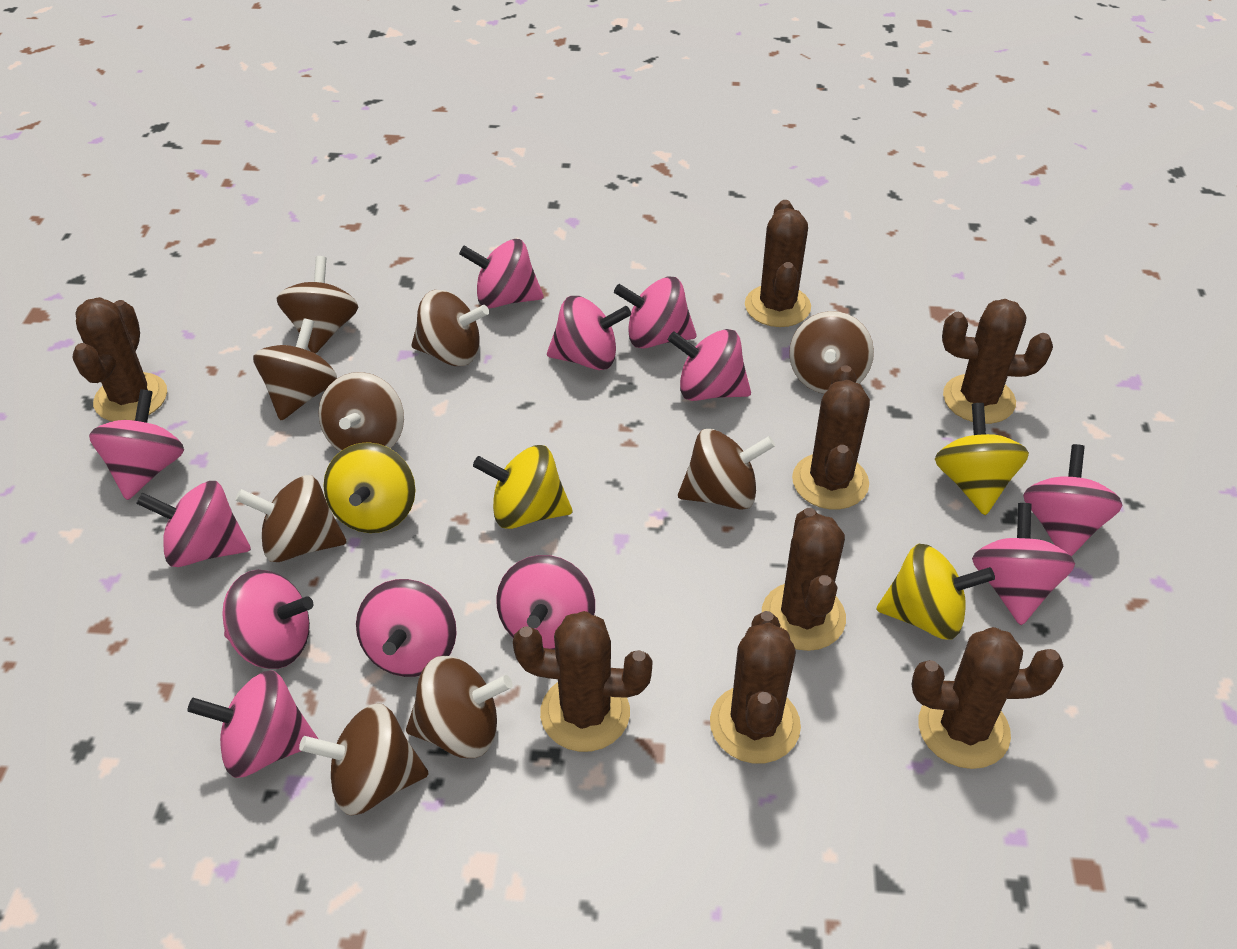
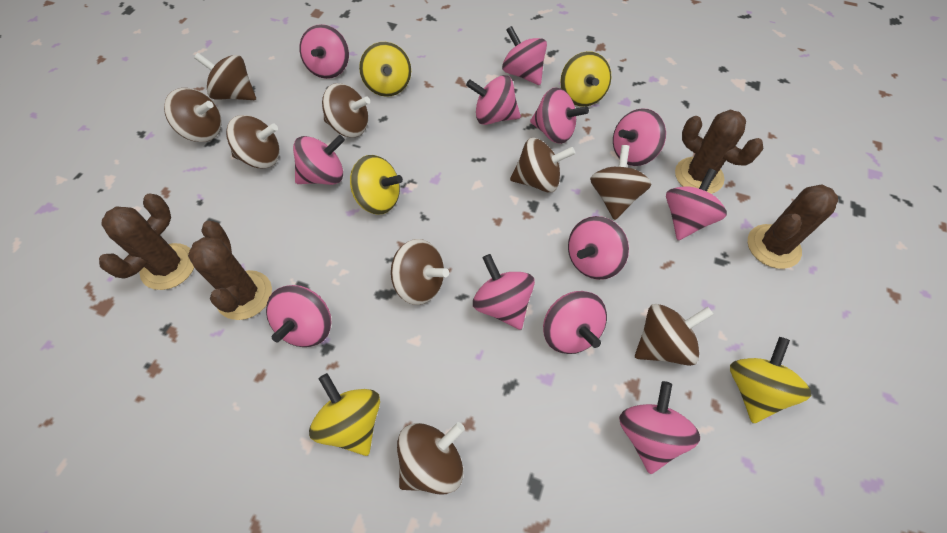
brown cactus: 8 -> 4
yellow spinning top: 4 -> 5

